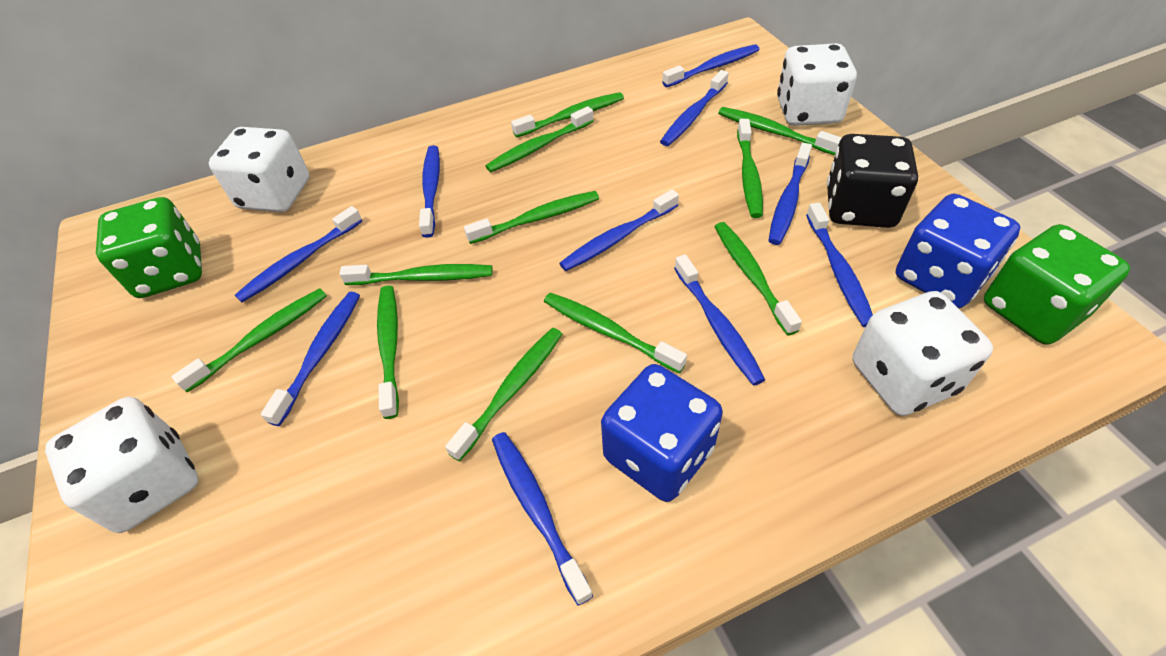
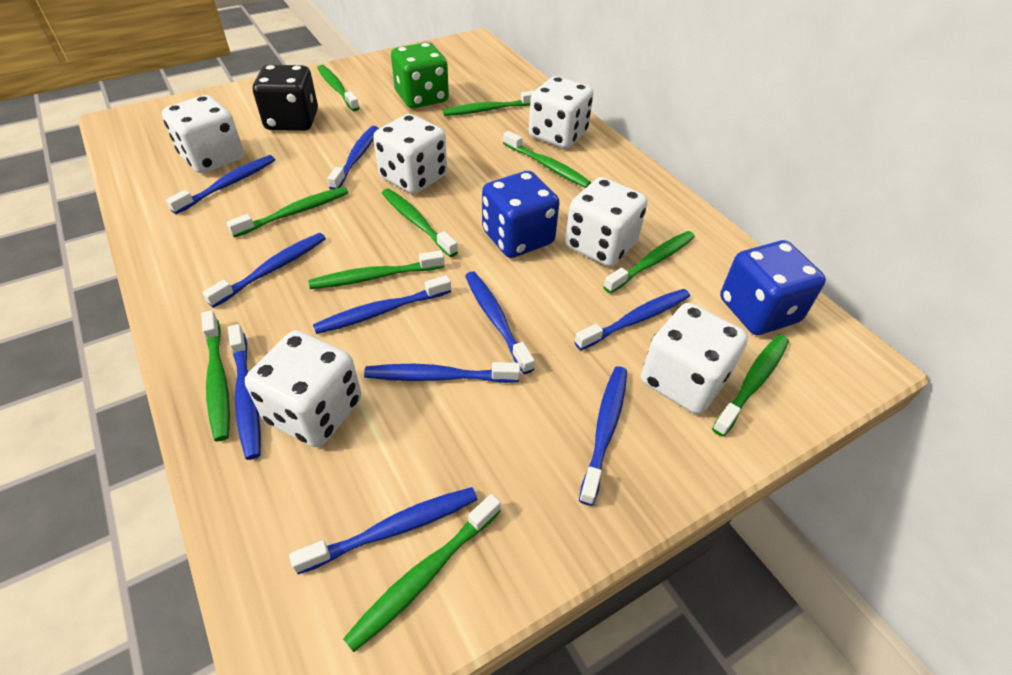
green dice: 2 -> 1
green toothbrush: 11 -> 10
white dice: 4 -> 6

